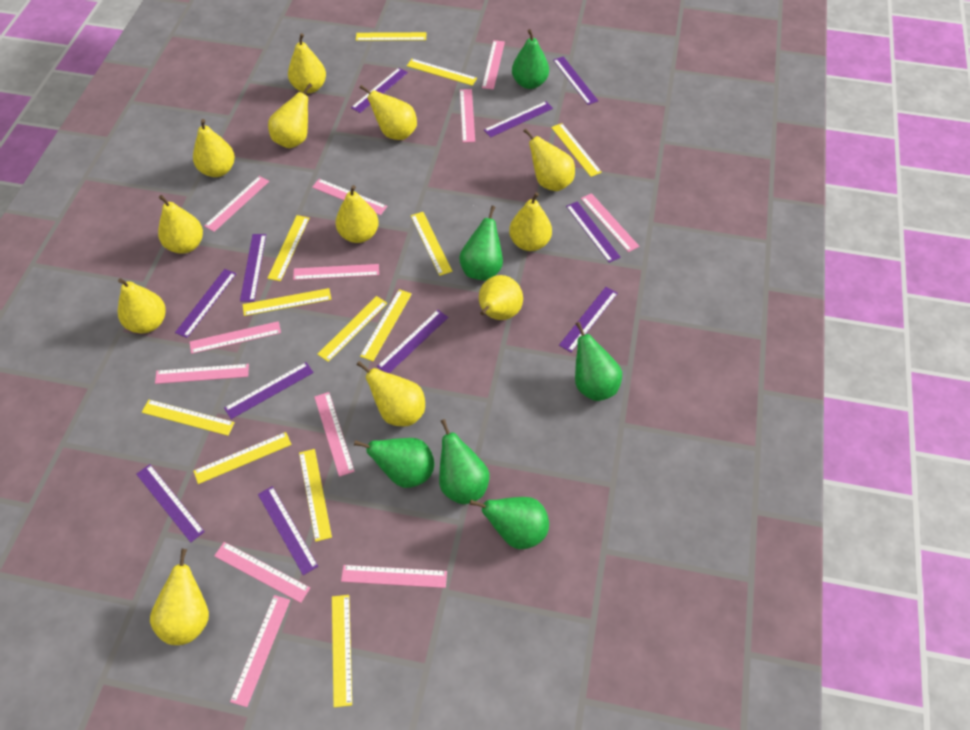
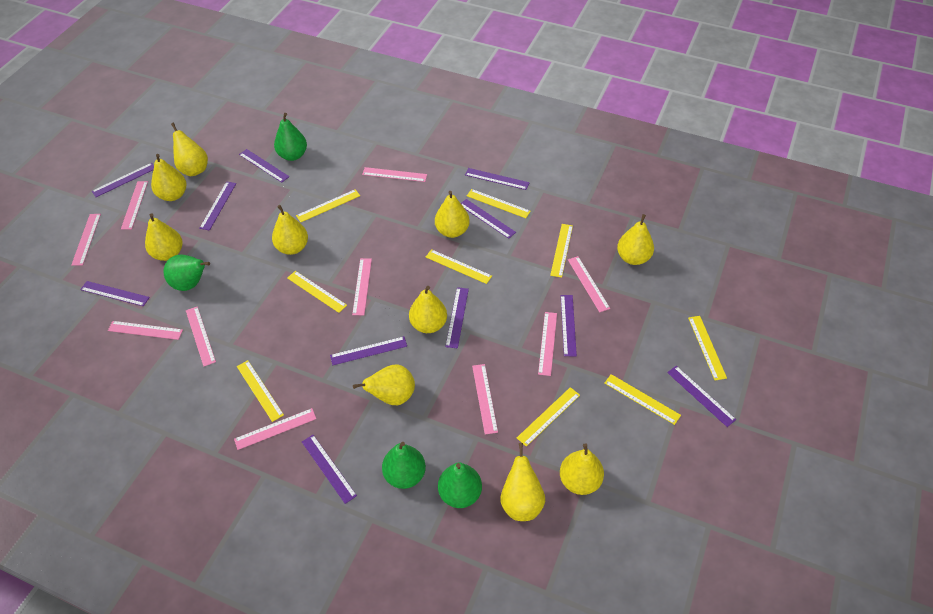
green pear: 6 -> 4
pink ruler: 12 -> 10
yellow pear: 12 -> 10
yellow ruler: 12 -> 9

